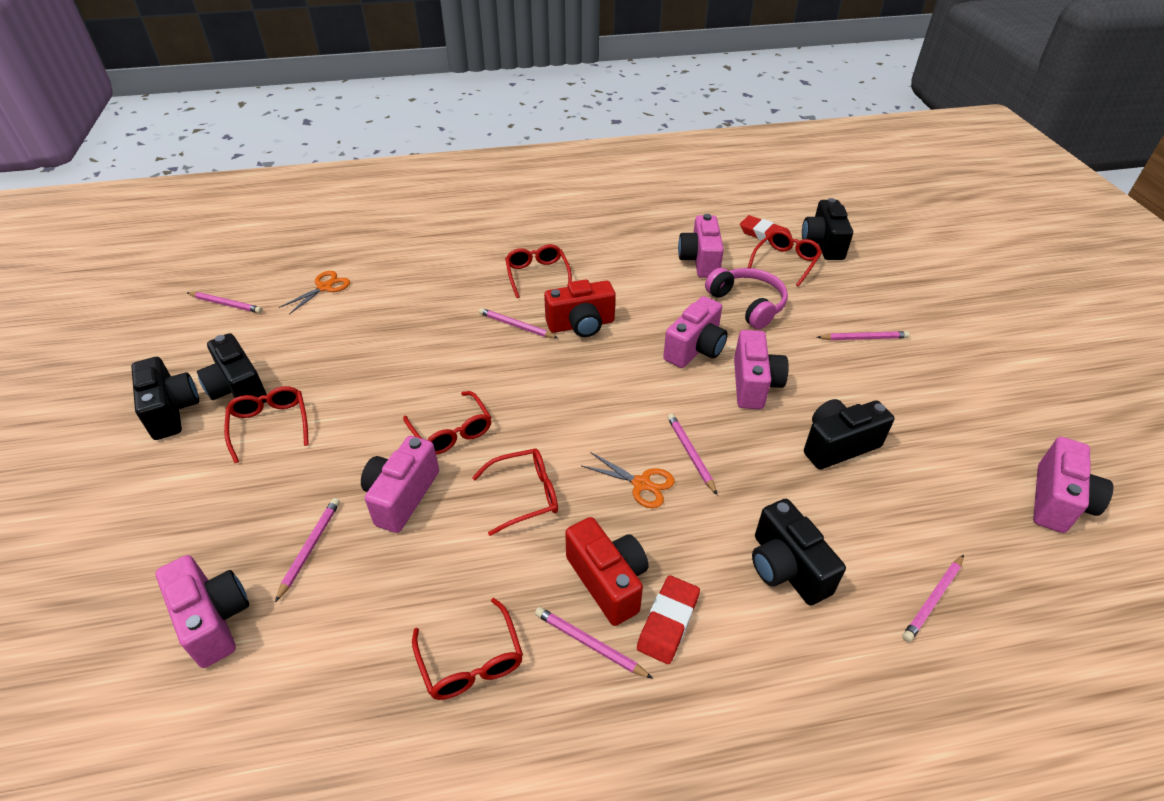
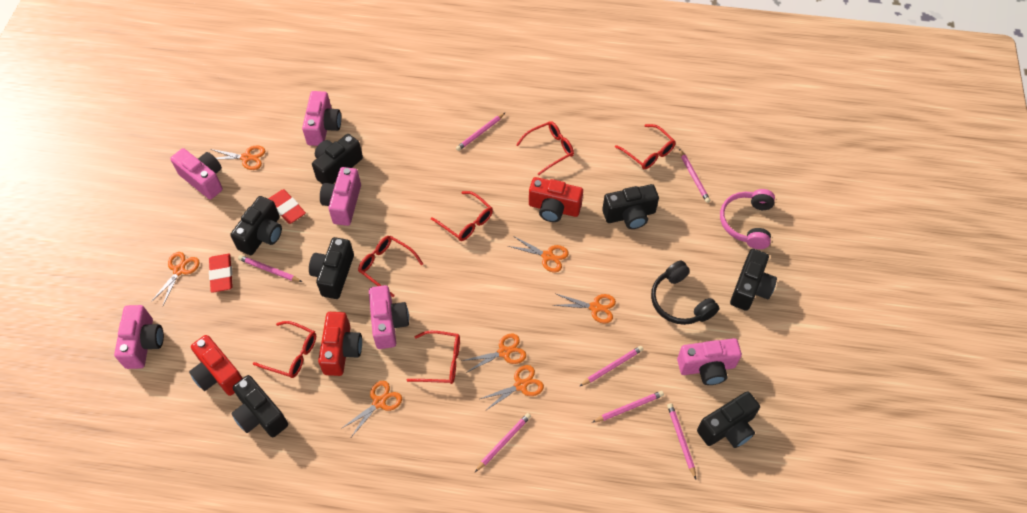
black camera: 5 -> 7
black headphones: 0 -> 1
orange scissors: 2 -> 7
red camera: 2 -> 3

